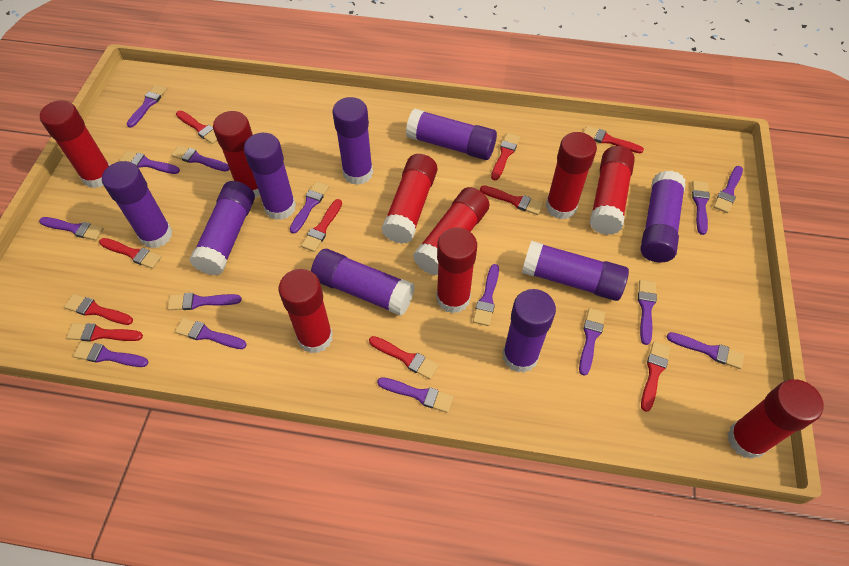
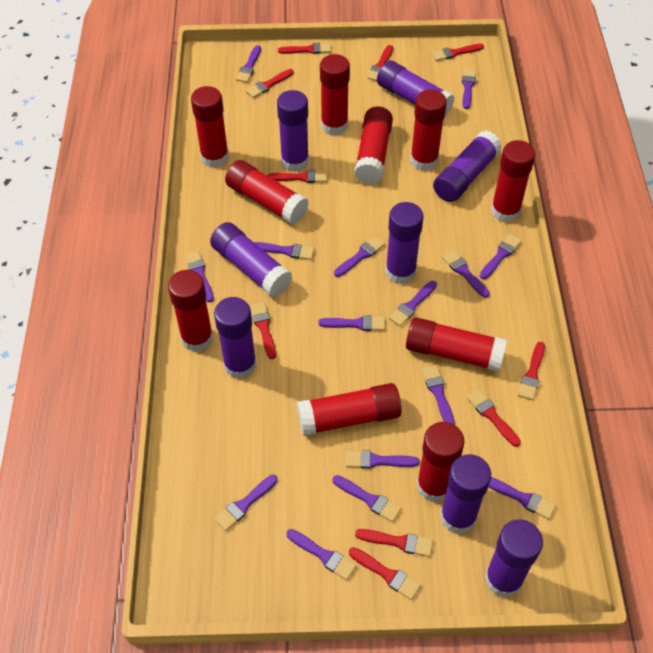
purple glue stick: 9 -> 8
red glue stick: 9 -> 10

